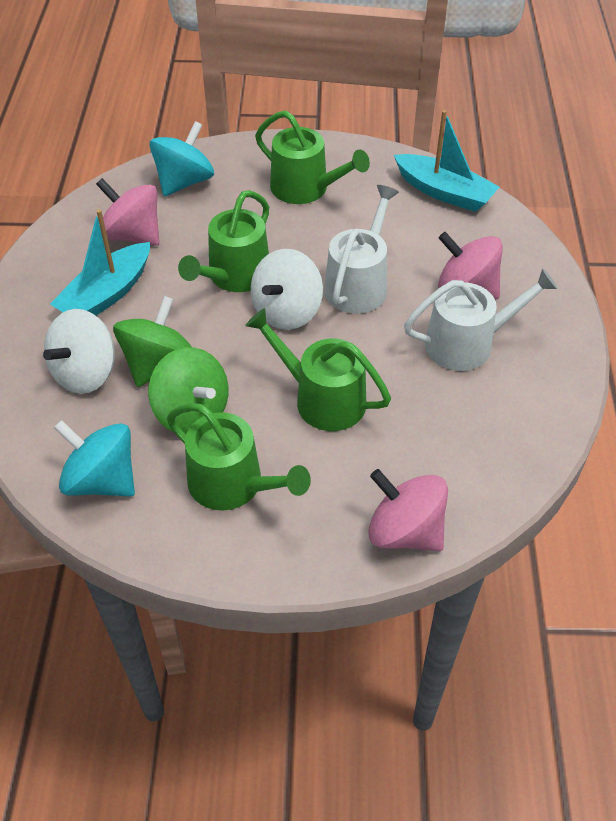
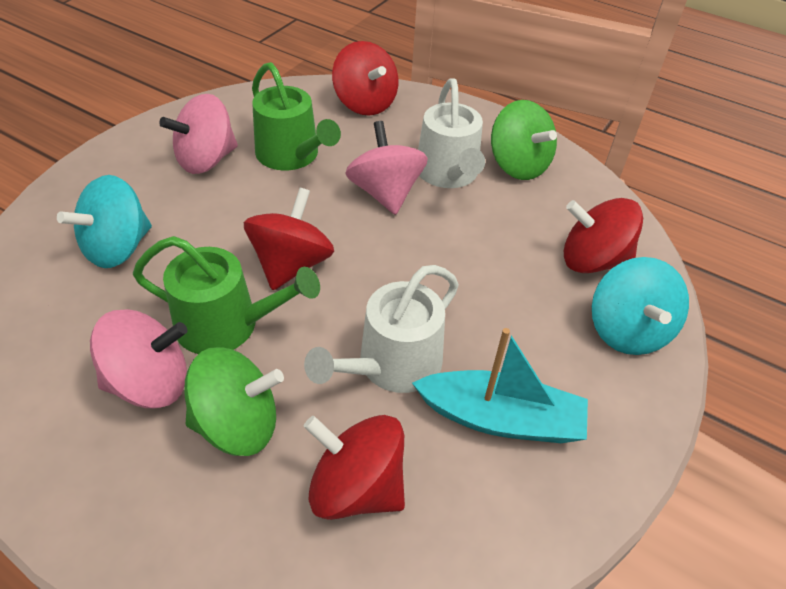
green watering can: 4 -> 2
red spinning top: 0 -> 4
turquoise boat: 2 -> 1
white spinning top: 2 -> 0

